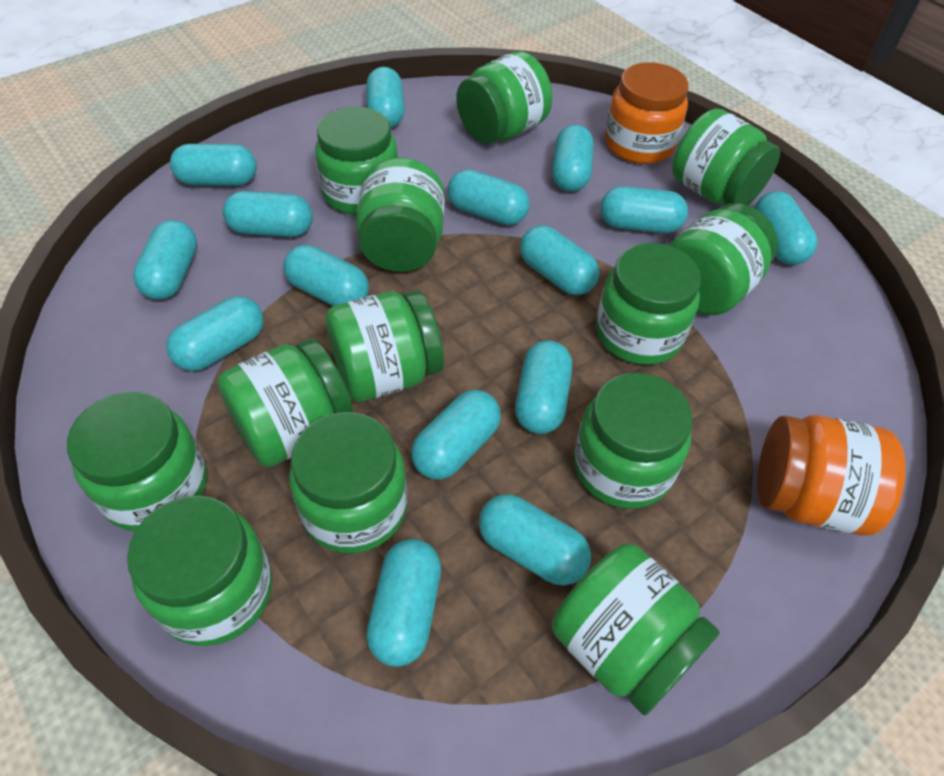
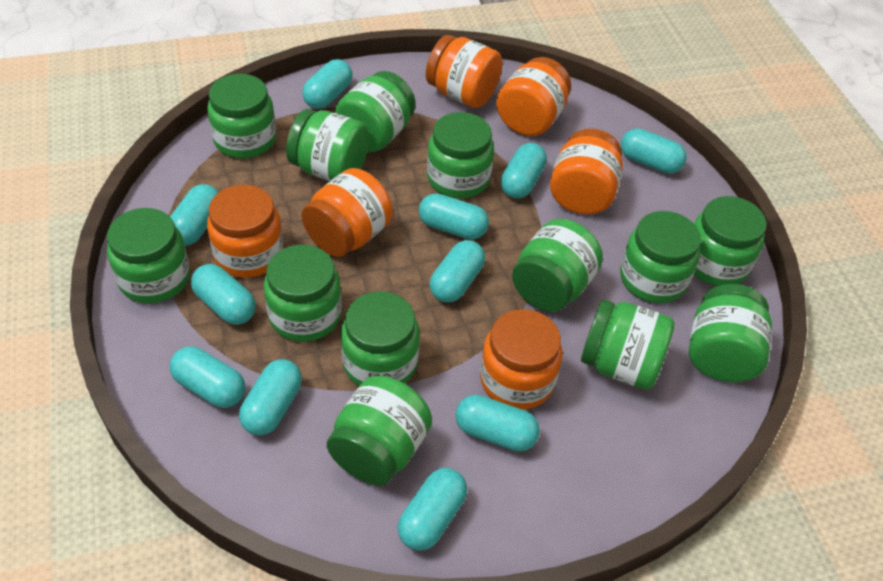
orange jar: 2 -> 6
turquoise capsule: 15 -> 11

